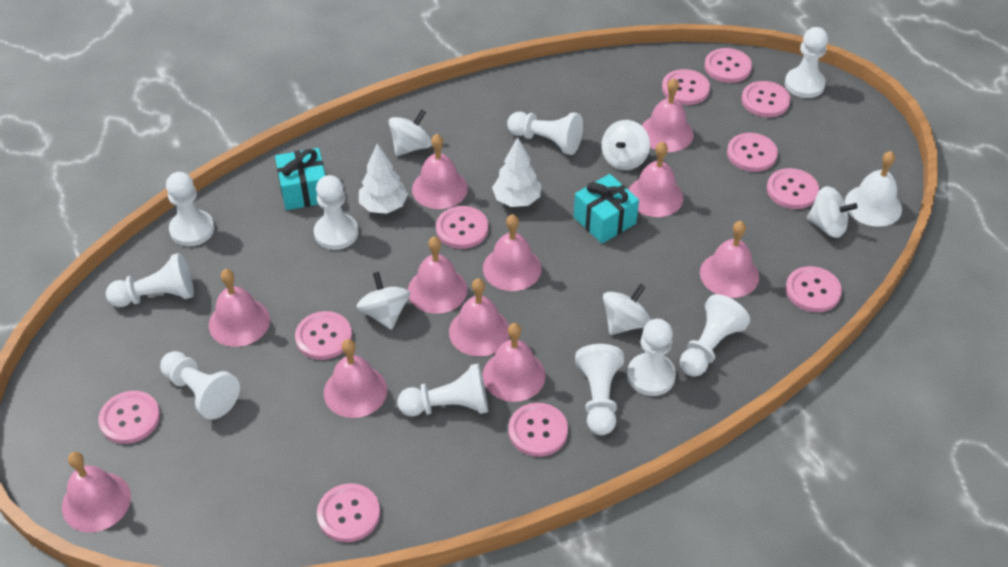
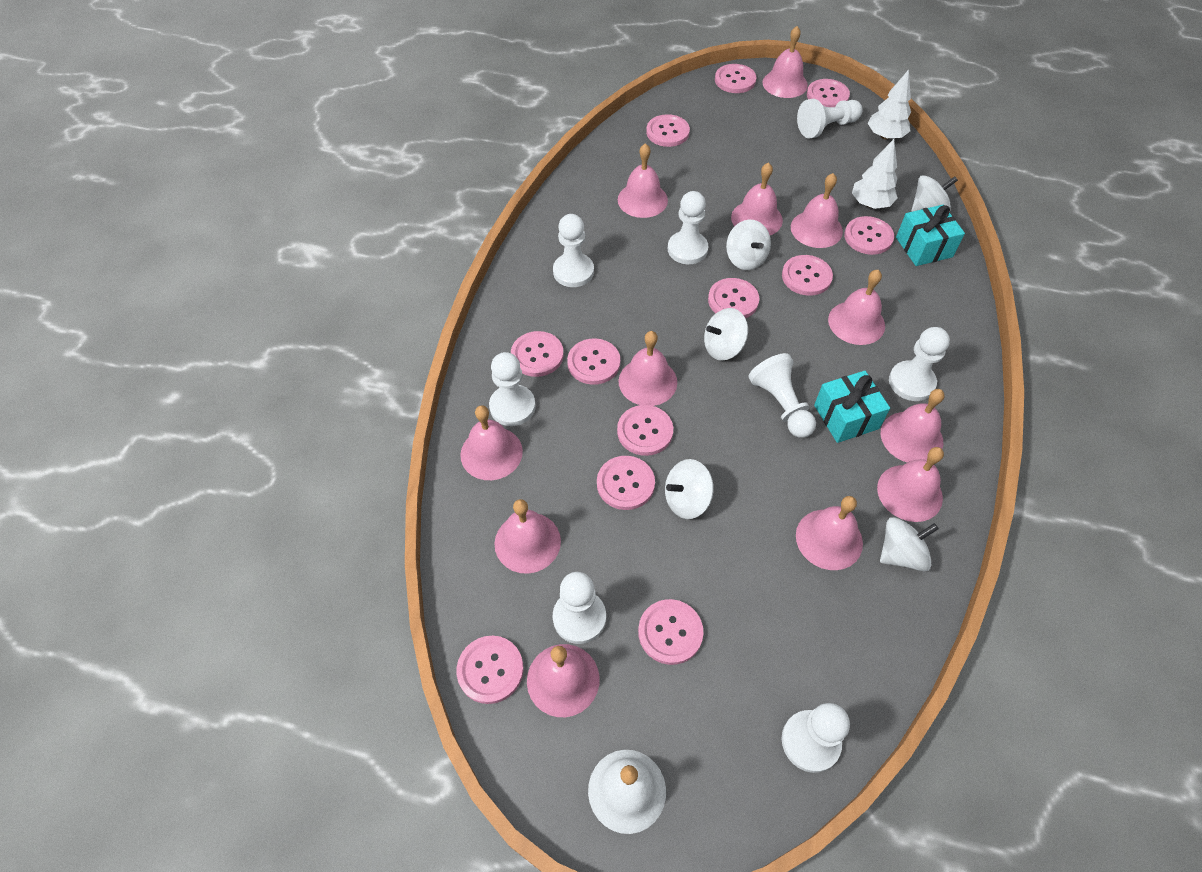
pink bell: 11 -> 12
pink button: 11 -> 12
white pawn: 10 -> 8

